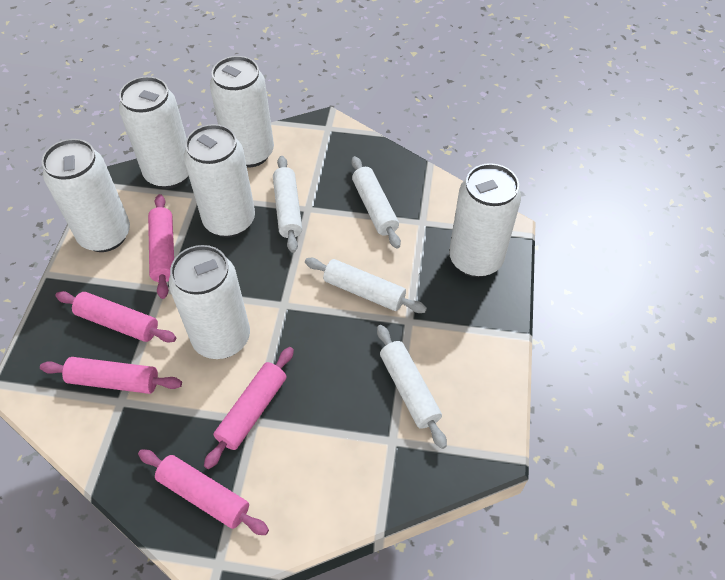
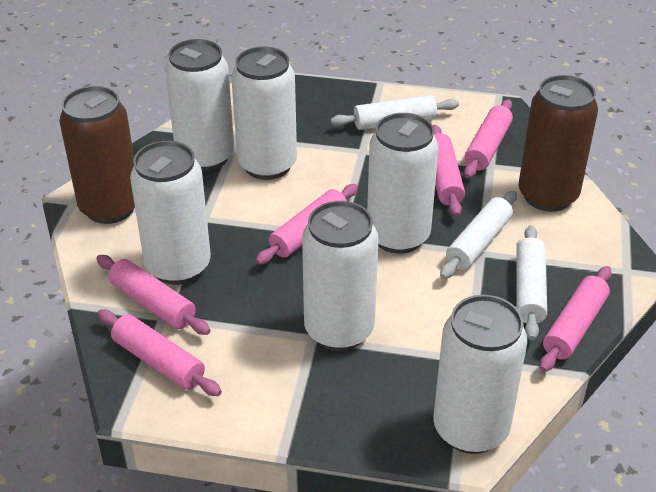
brown can: 0 -> 2
pink rolling pin: 5 -> 6
white rolling pin: 4 -> 3

